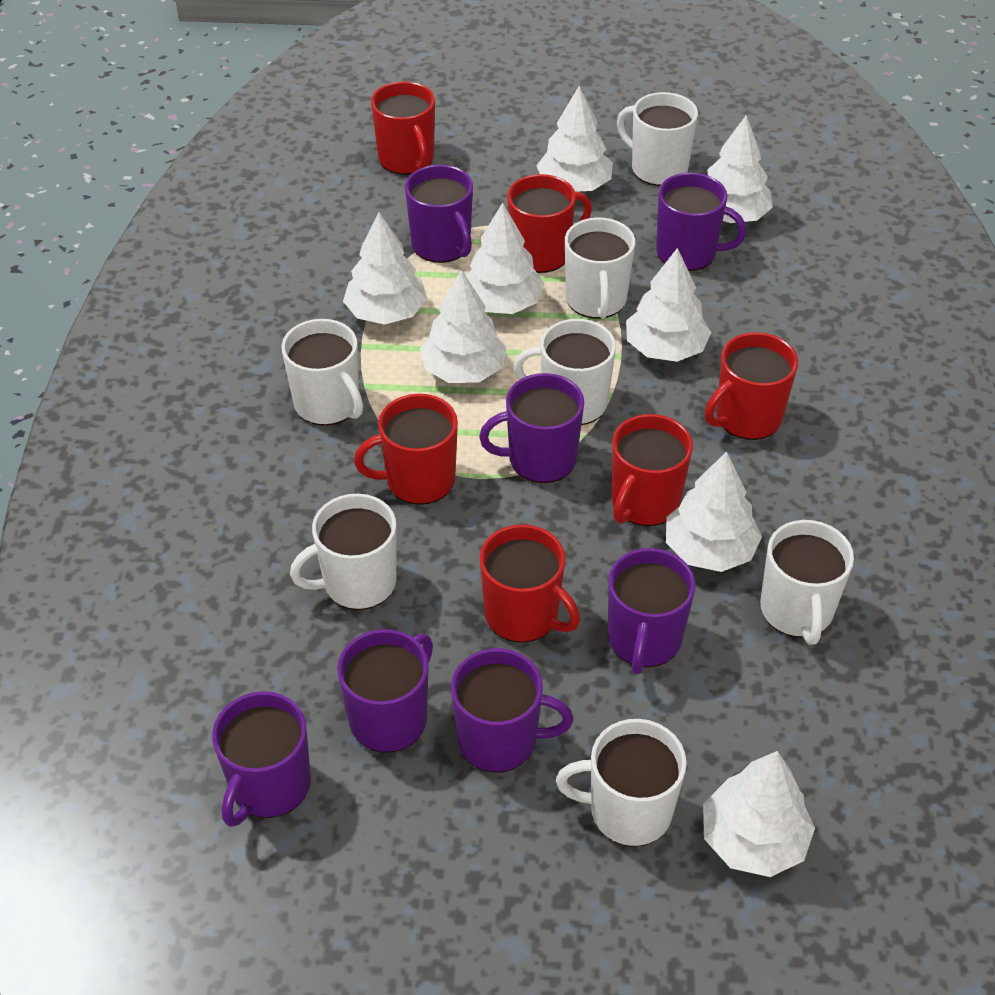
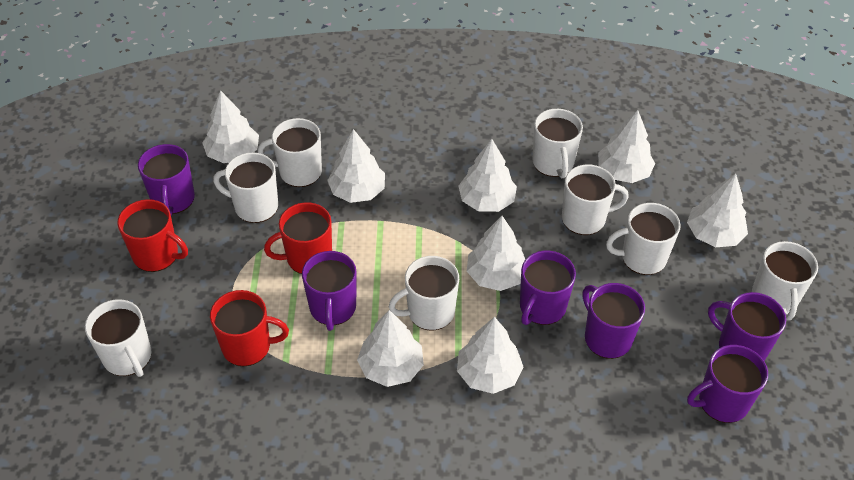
purple mug: 7 -> 6
red mug: 6 -> 3
white mug: 7 -> 8

